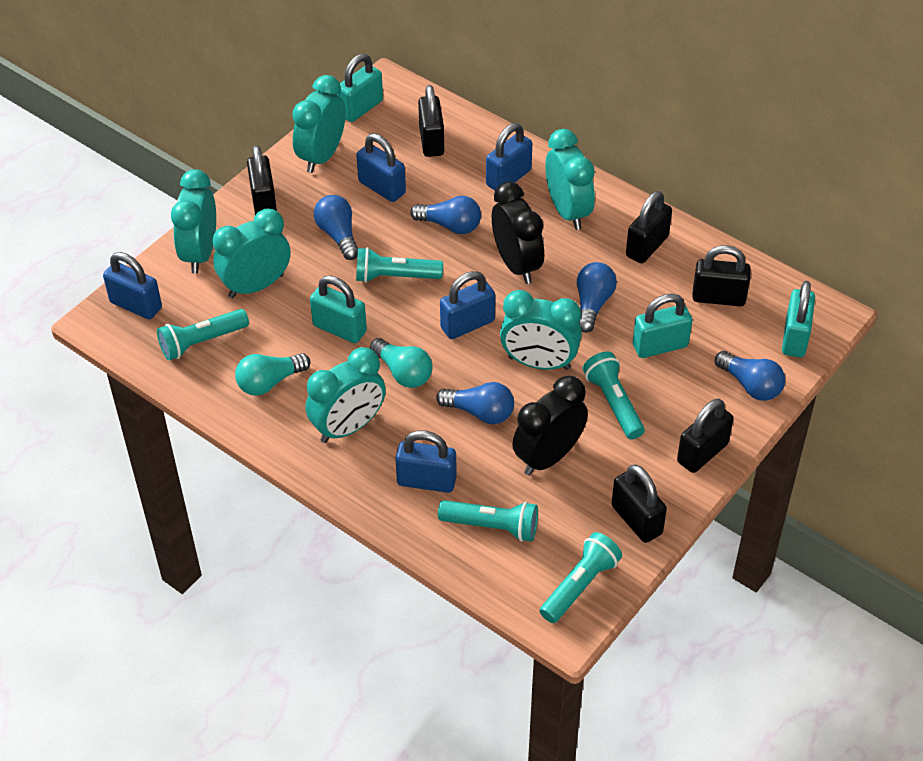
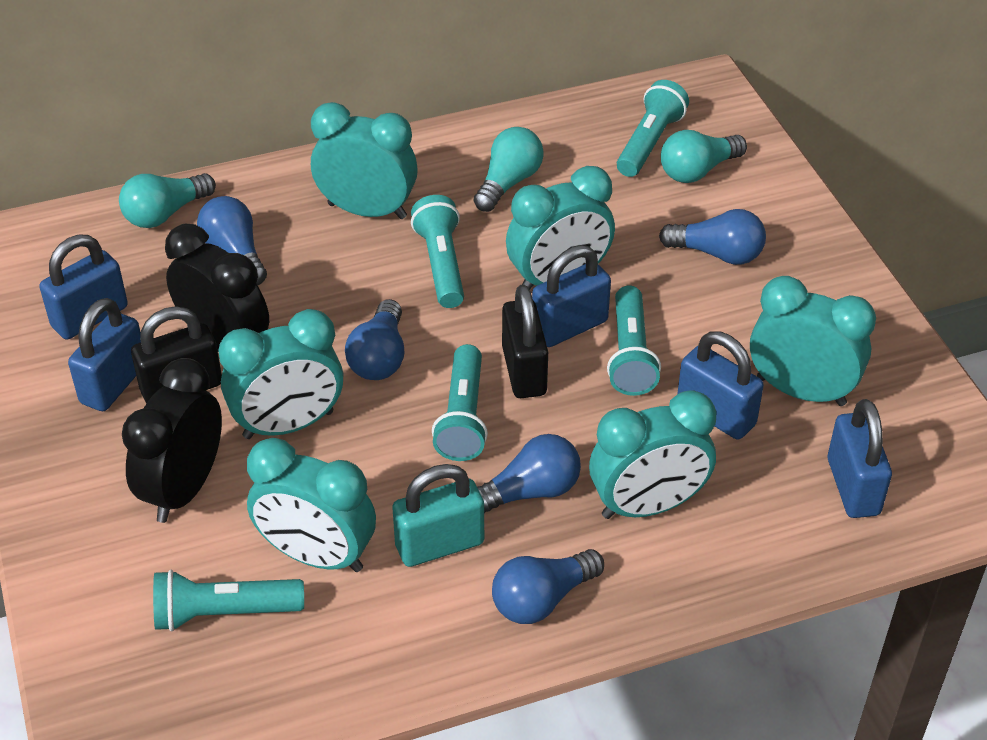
black padlock: 6 -> 2
turquoise light bulb: 2 -> 3
turquoise padlock: 4 -> 1

